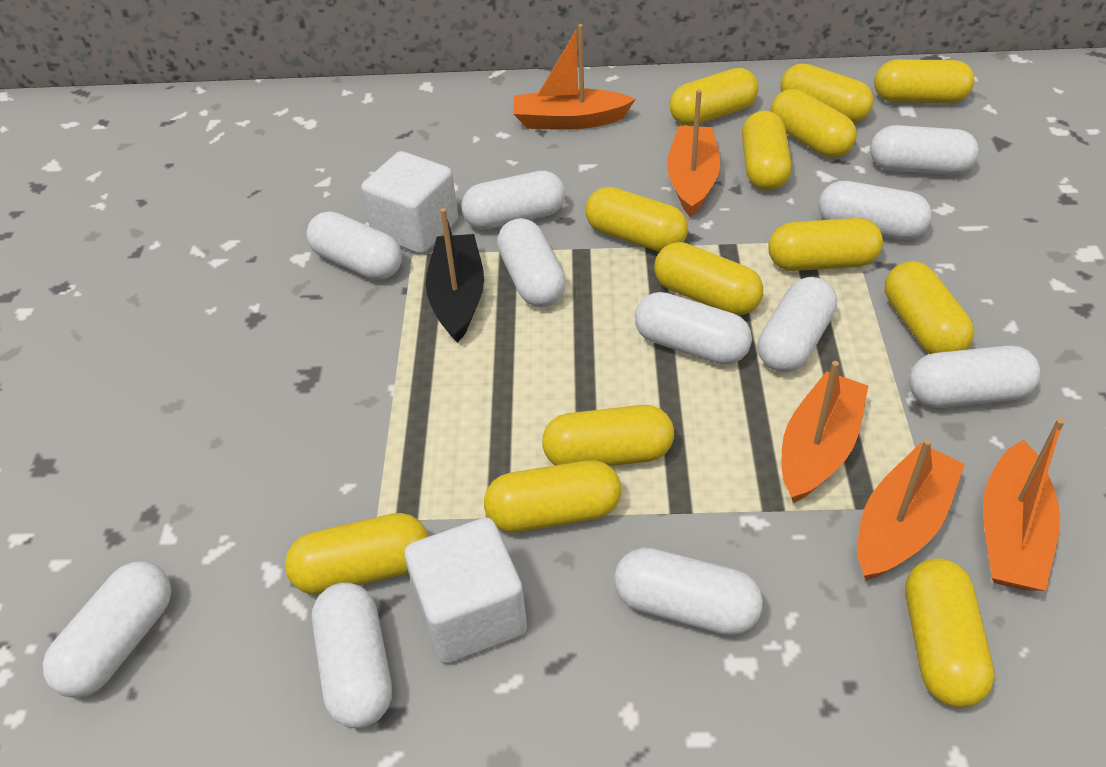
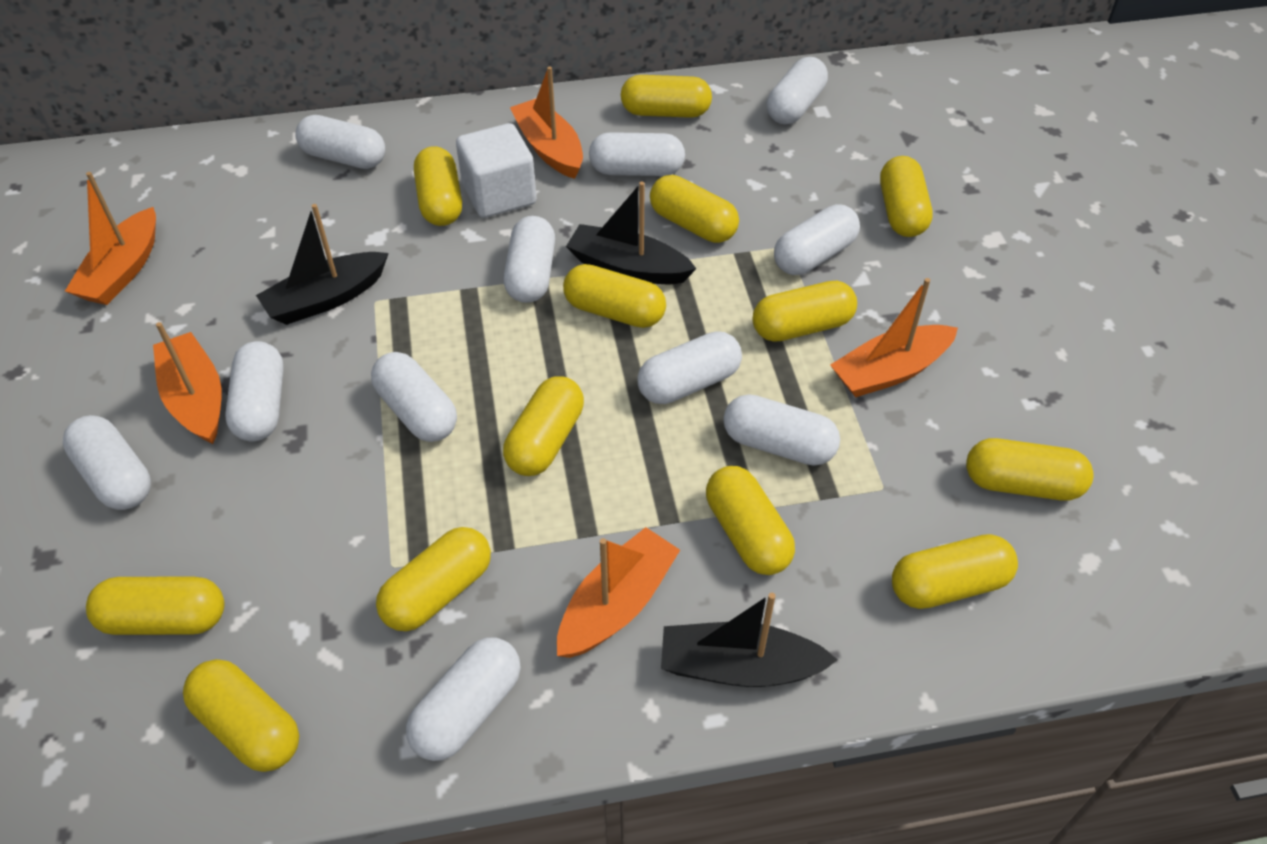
black boat: 1 -> 3
white cube: 2 -> 1

